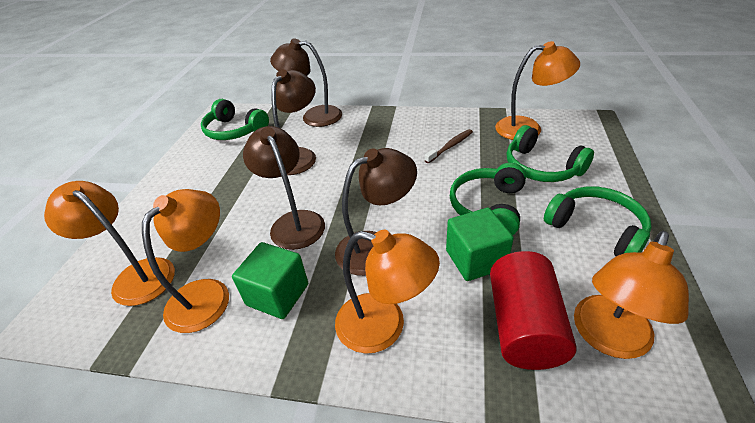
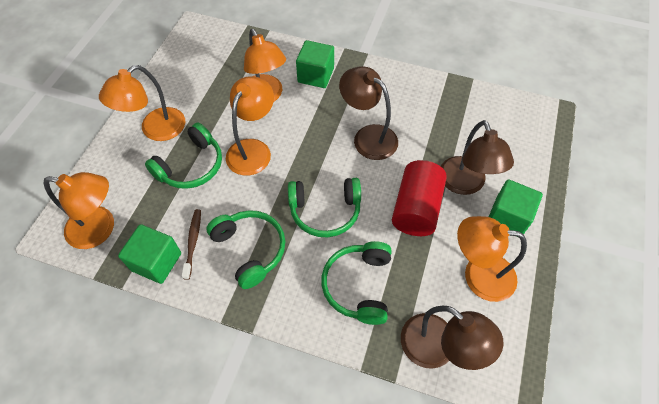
brown lamp: 4 -> 3
green cube: 2 -> 3

